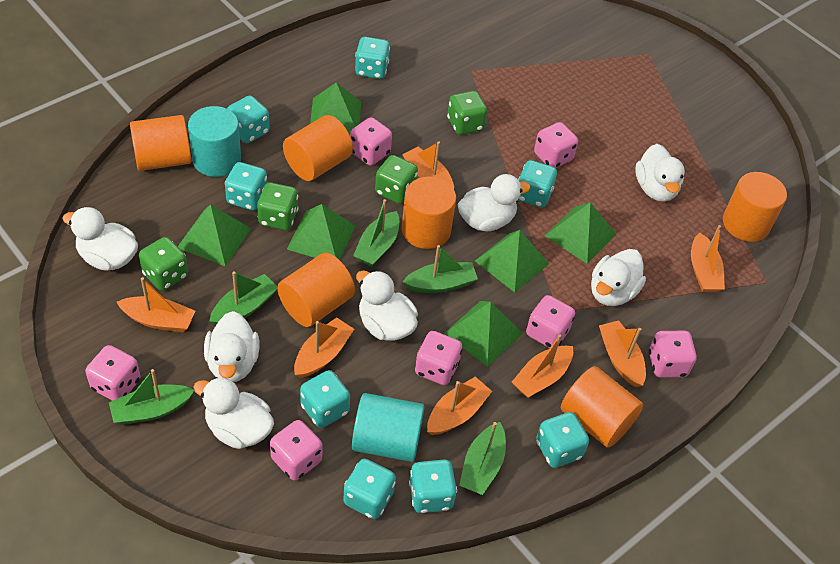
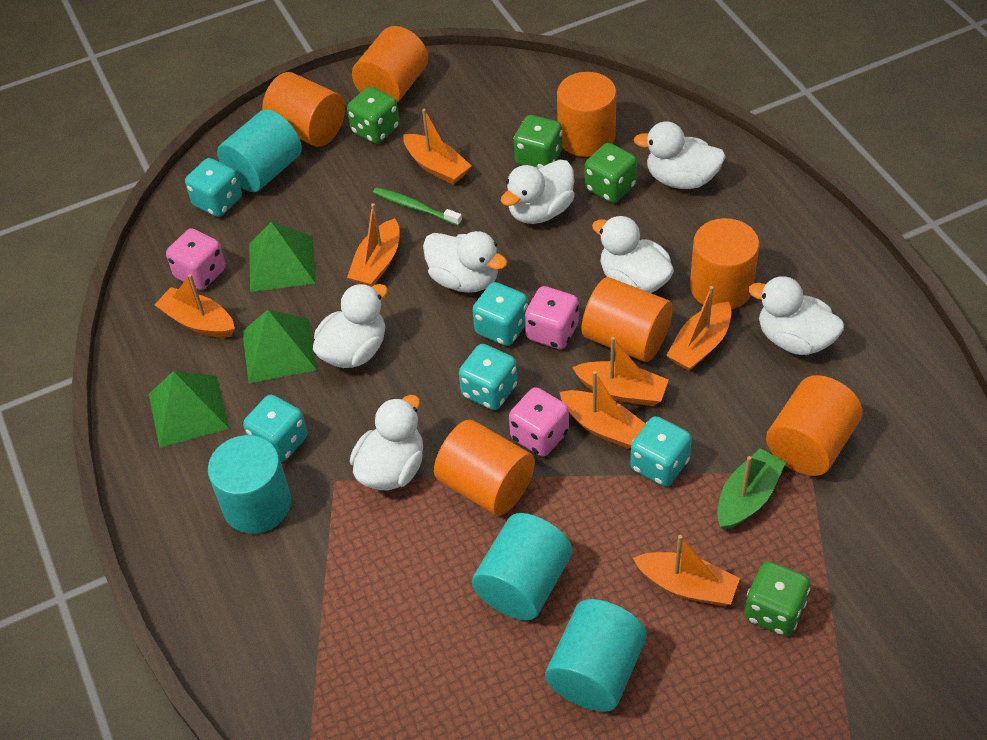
green boat: 5 -> 1
green pyramid: 6 -> 3
green toothbrush: 0 -> 1
orange cylinder: 6 -> 7
pink dice: 7 -> 3
turquoise cylinder: 2 -> 4
turquoise dice: 8 -> 5

